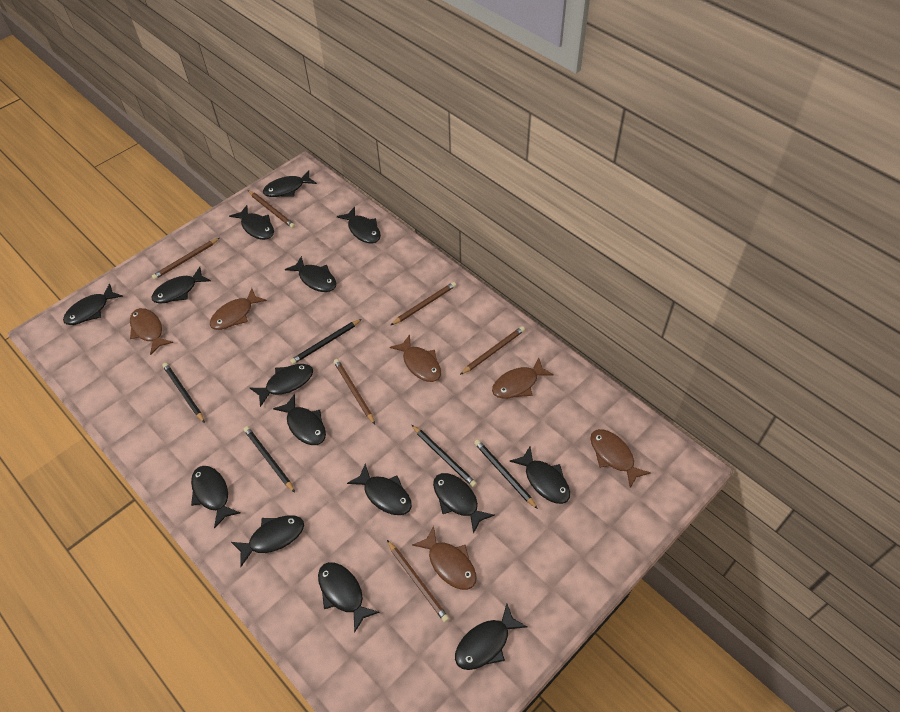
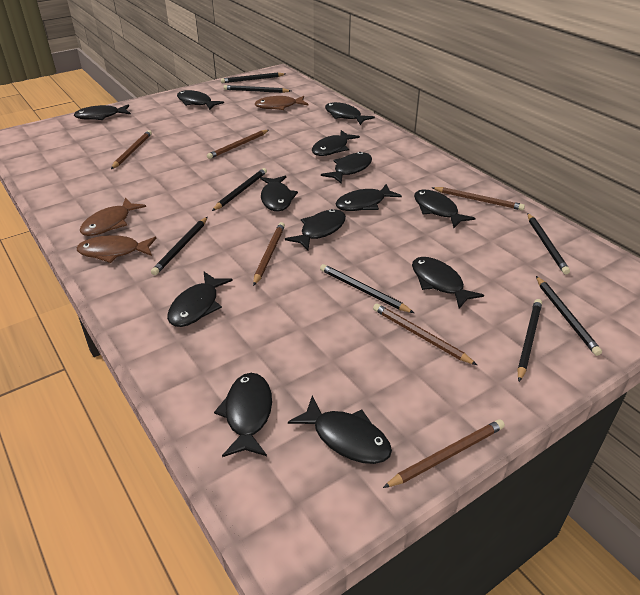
black fish: 15 -> 13
black pencil: 5 -> 8
brown fish: 6 -> 3

